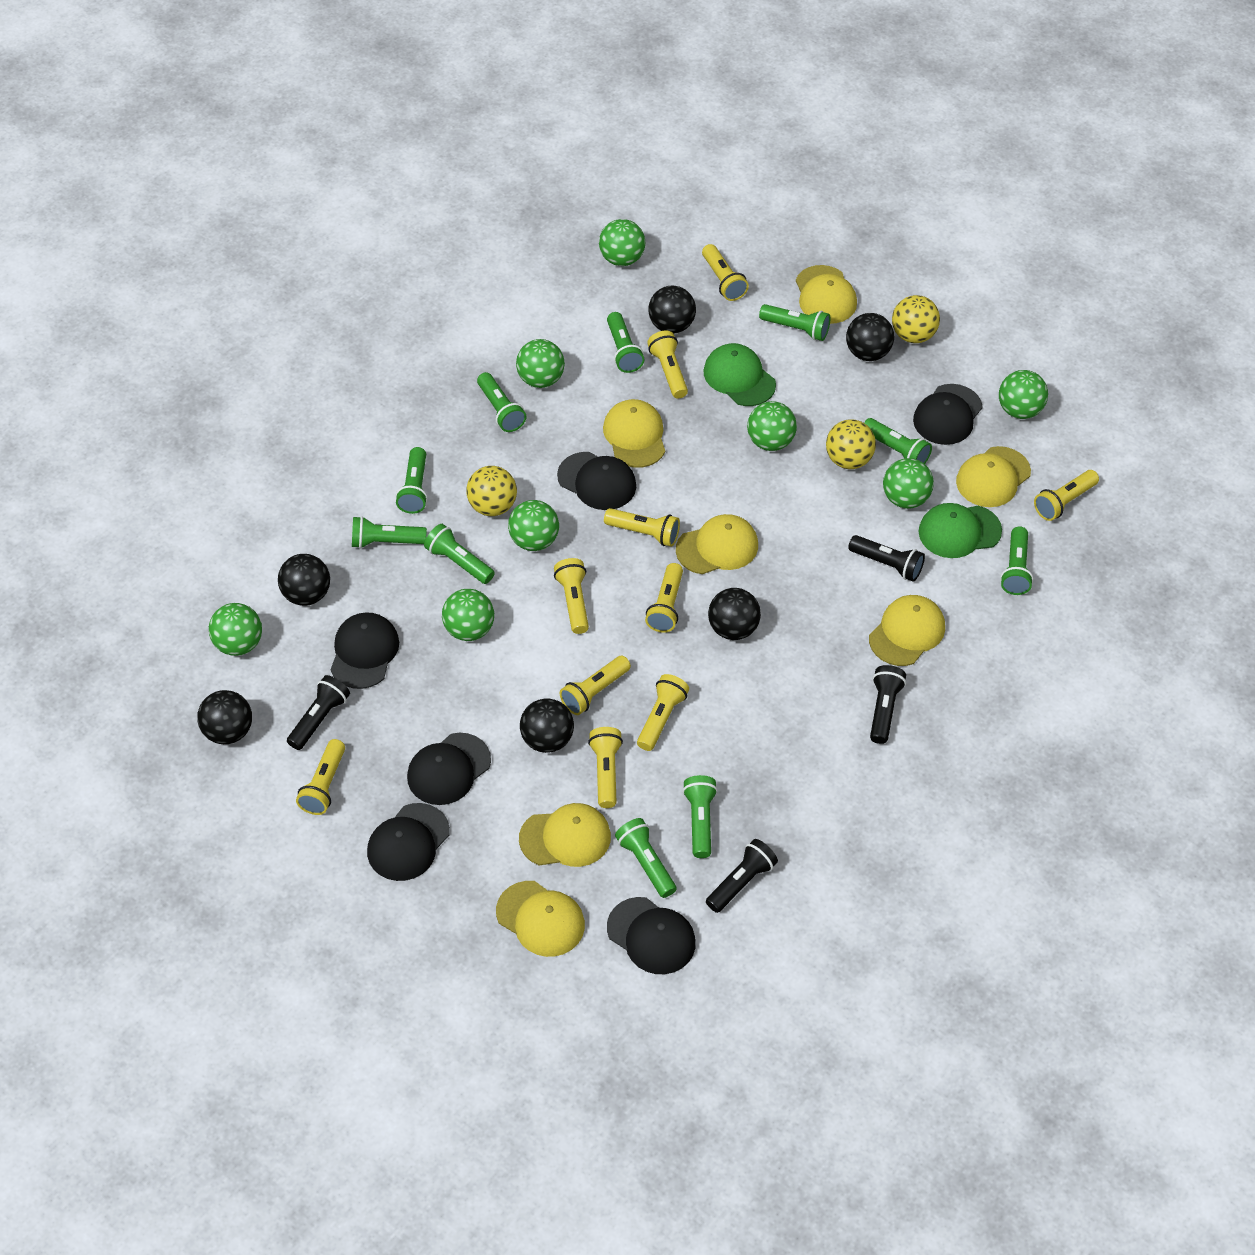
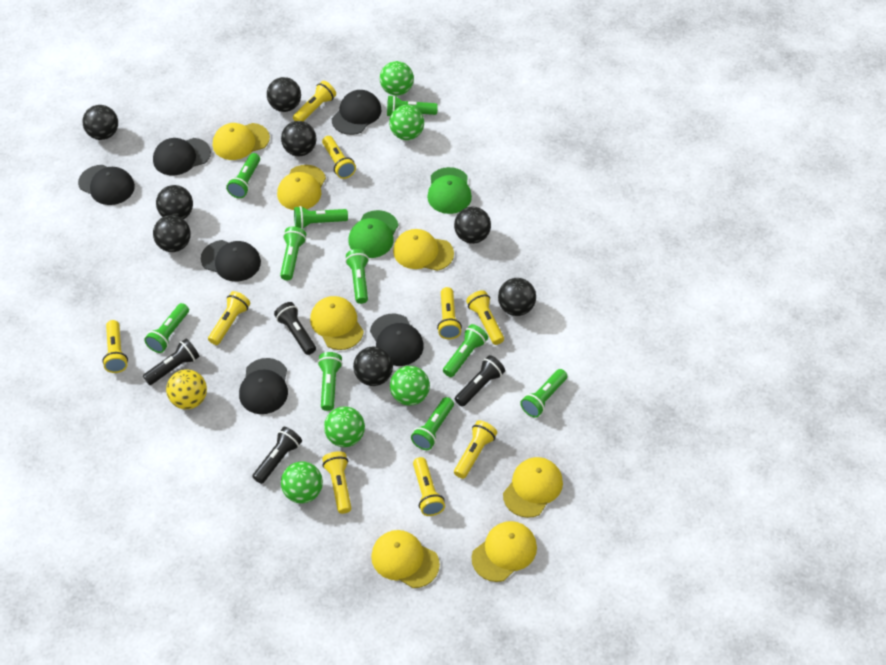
black ball: 6 -> 8
green ball: 8 -> 5
yellow ball: 3 -> 1
yellow flashlight: 10 -> 9

